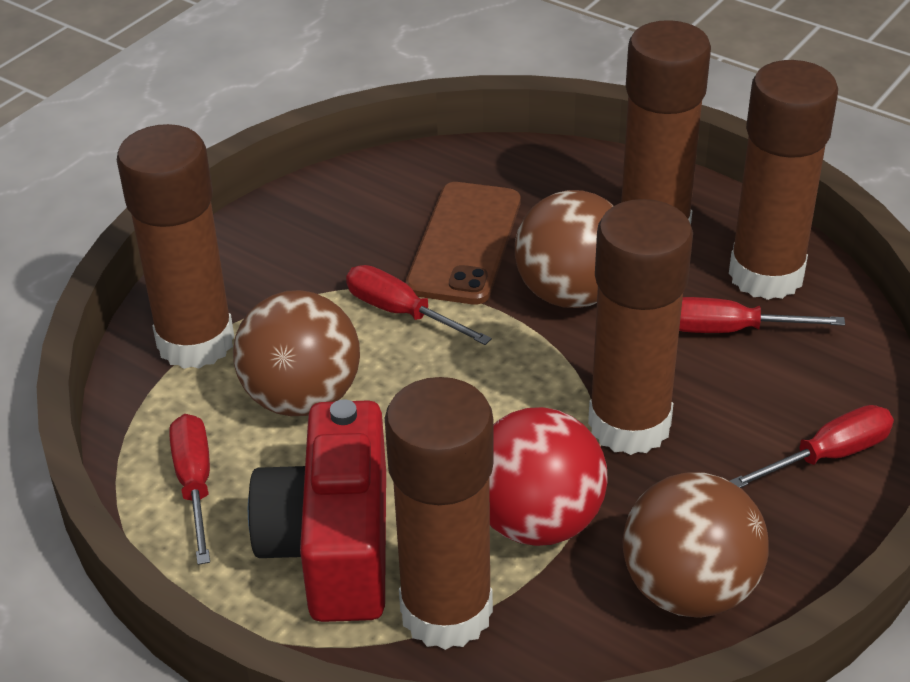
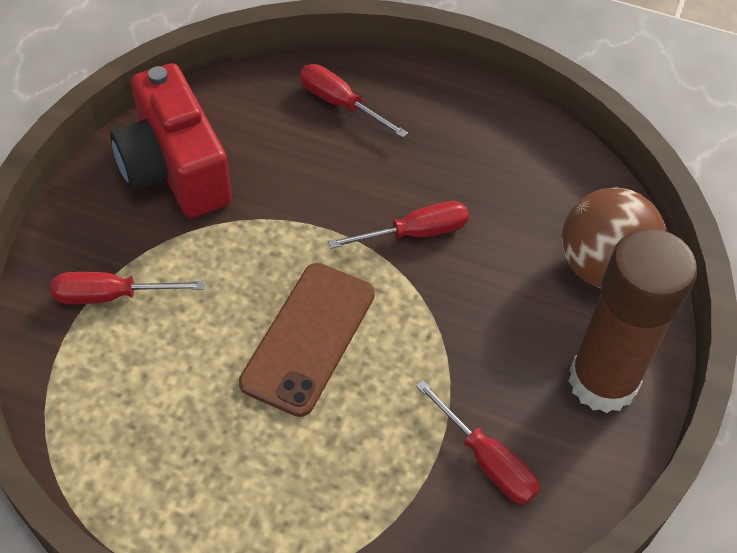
brown ball: 3 -> 1
brown glue stick: 5 -> 1
red ball: 1 -> 0

